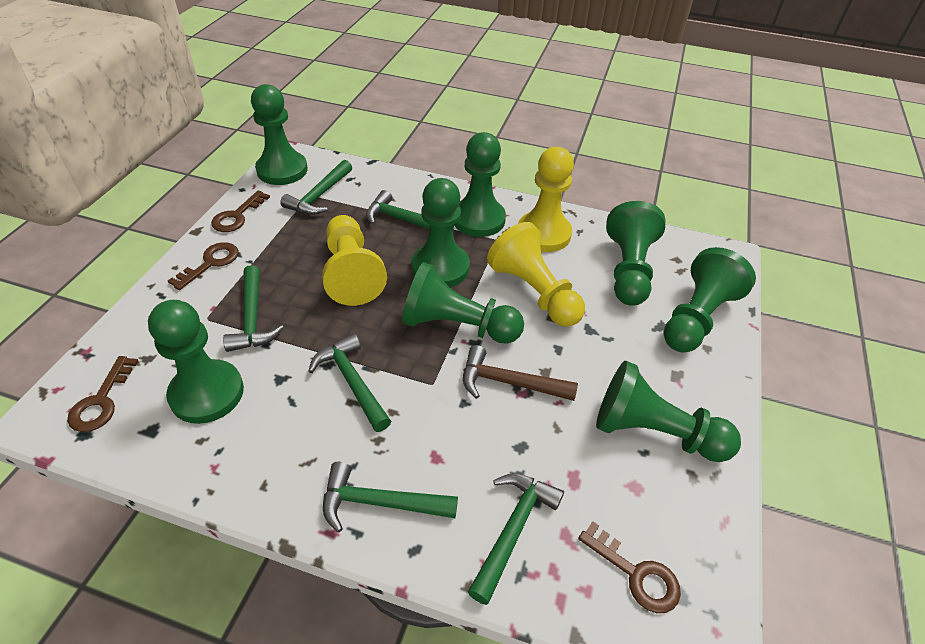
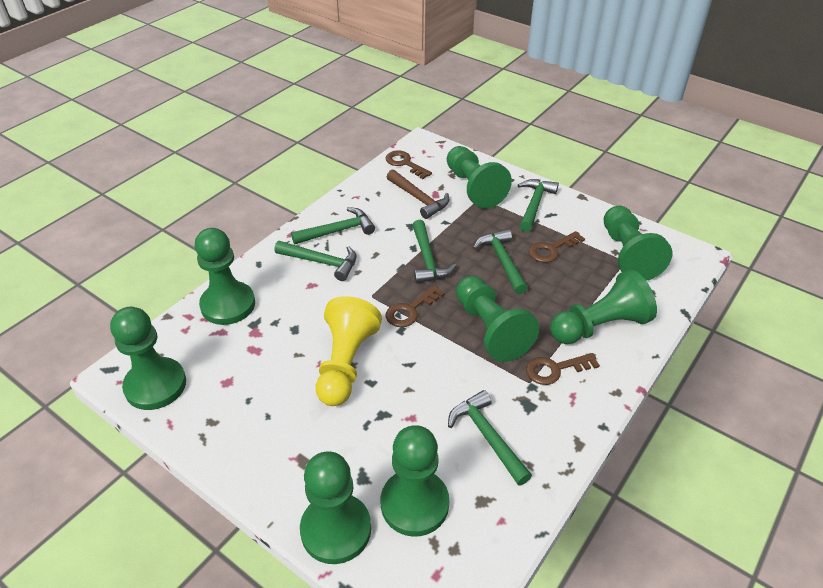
yellow pawn: 3 -> 1

